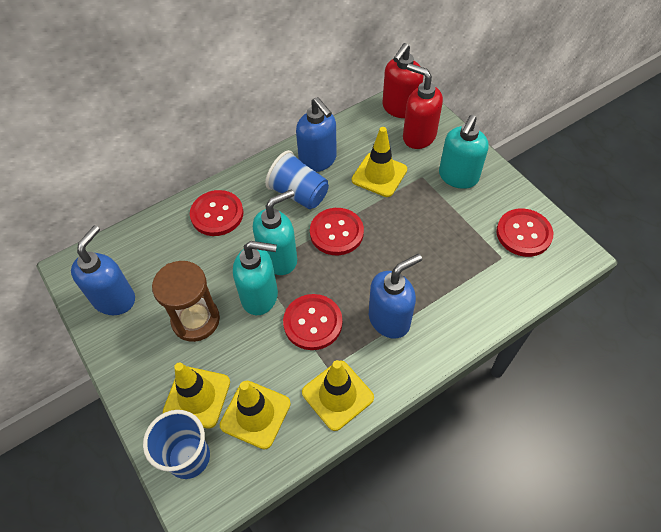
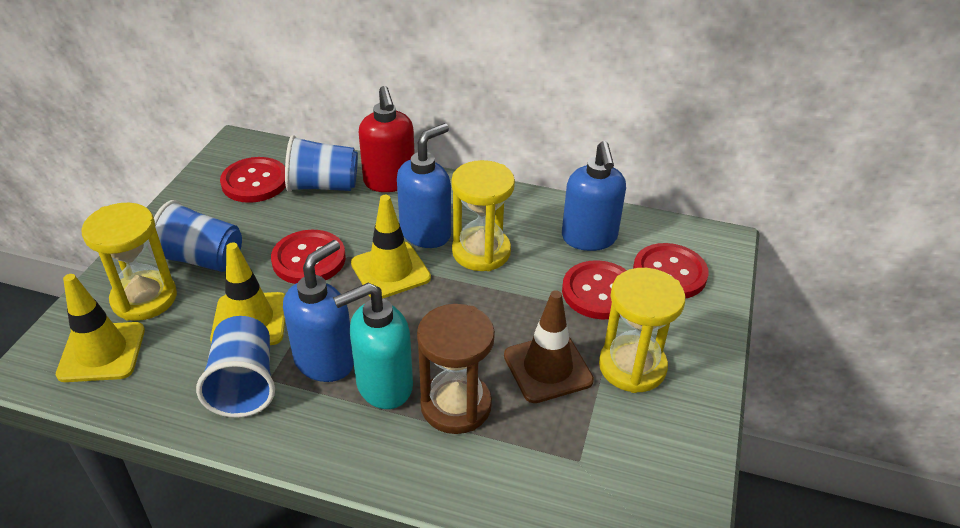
blue cup: 2 -> 3
brown traffic cone: 0 -> 1
red soap dispenser: 2 -> 1
turquoise soap dispenser: 3 -> 1
yellow hourglass: 0 -> 3
yellow traffic cone: 4 -> 3

